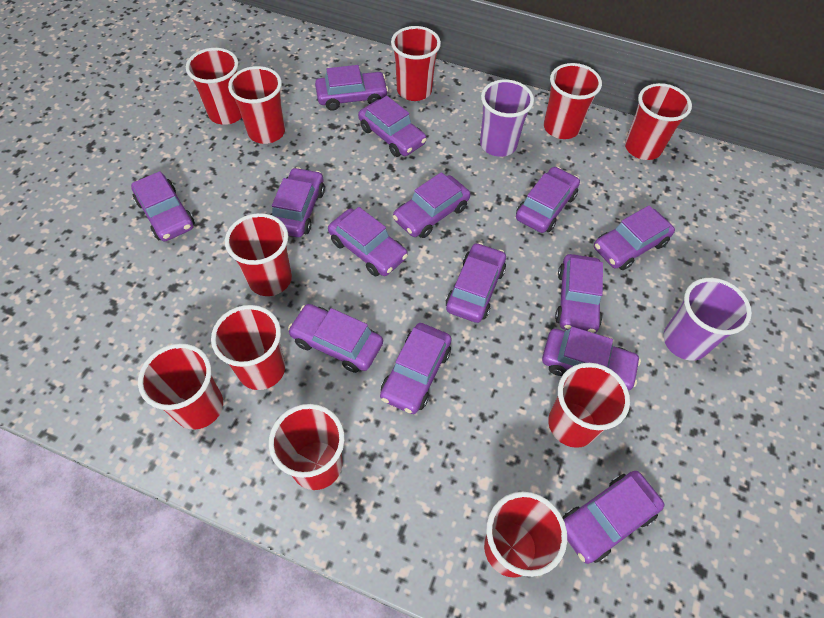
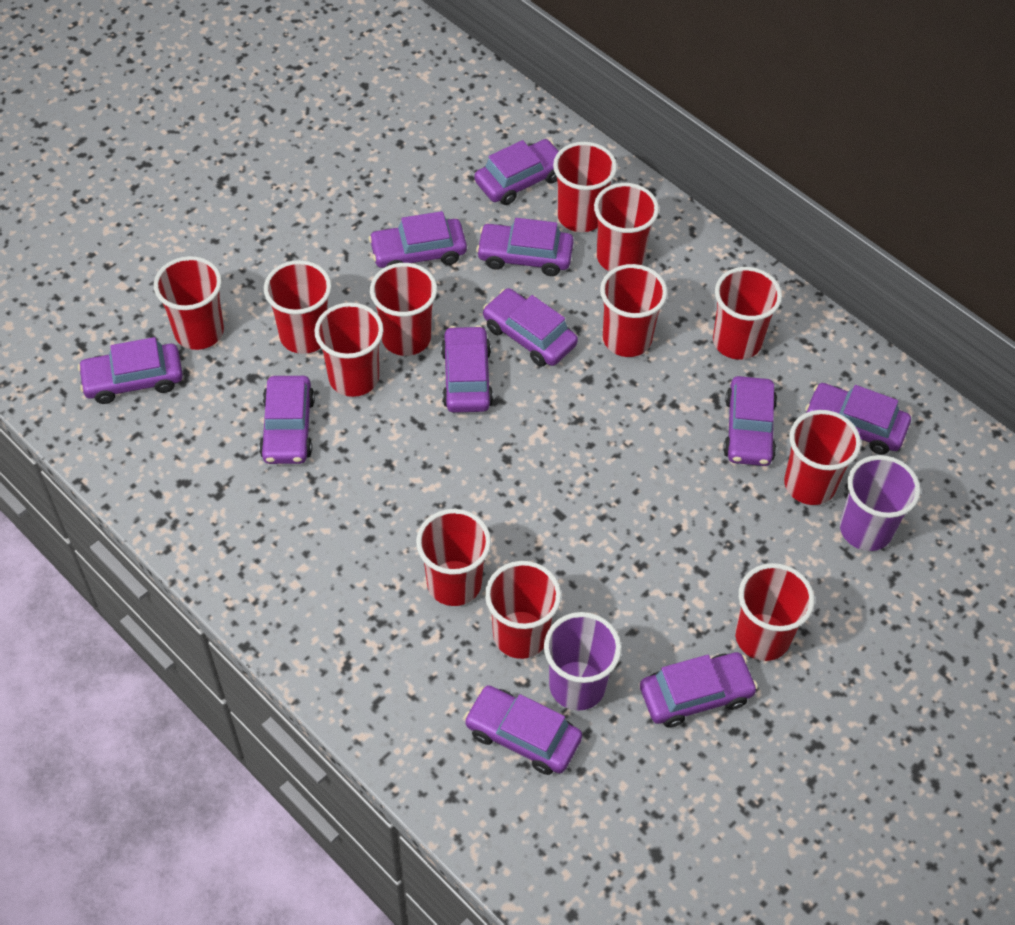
purple car: 14 -> 11
red cup: 11 -> 12

